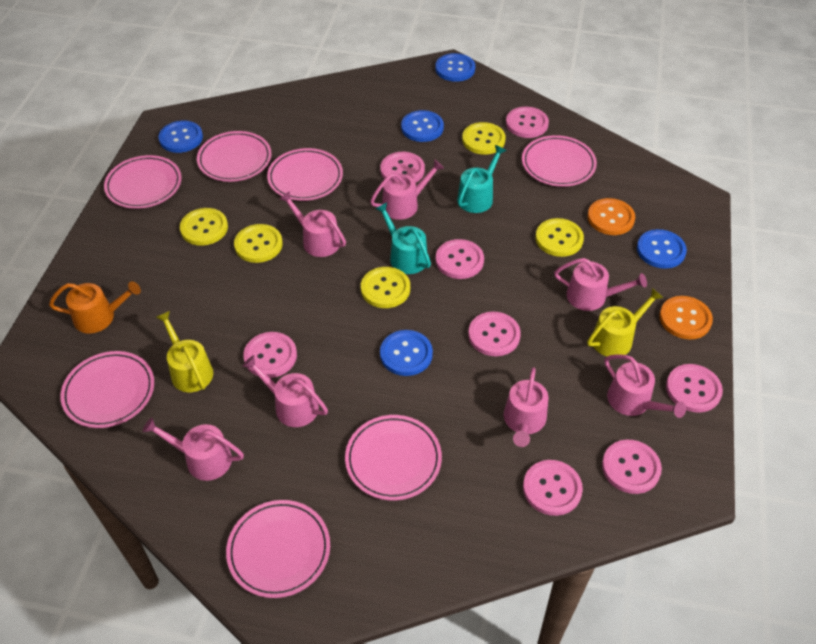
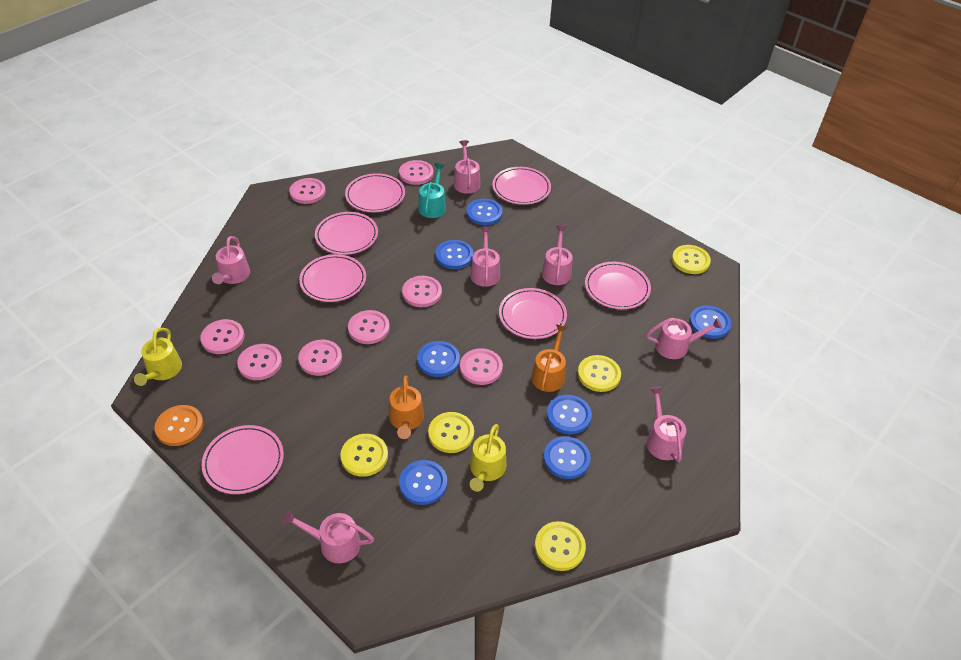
blue button: 5 -> 7
orange button: 2 -> 1
orange watering can: 1 -> 2
turquoise watering can: 2 -> 1

